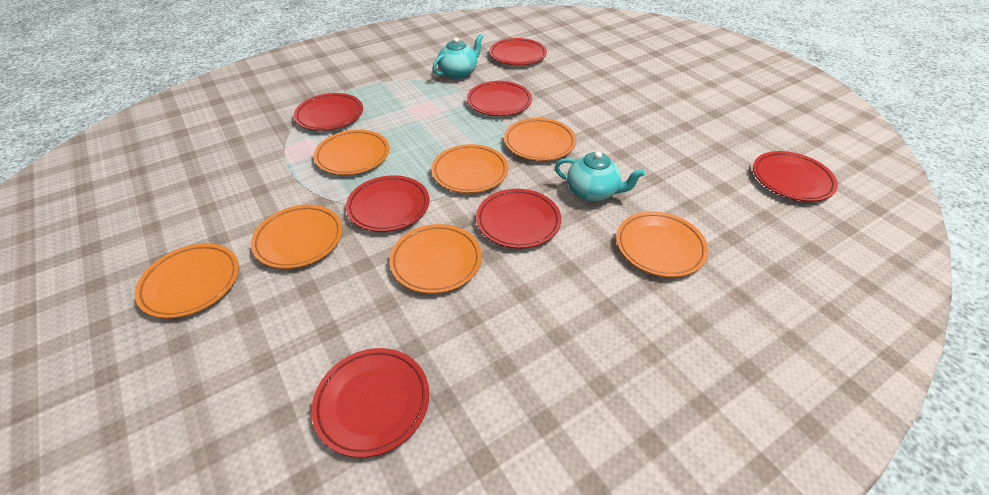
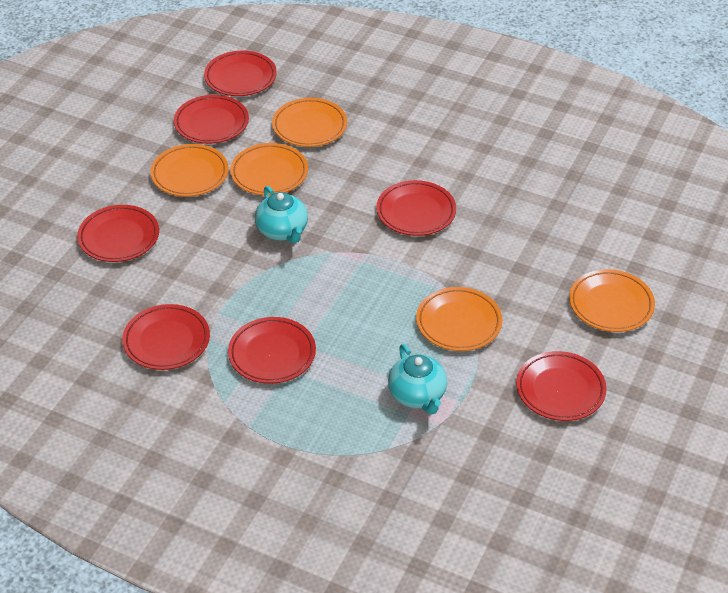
orange plate: 7 -> 5

